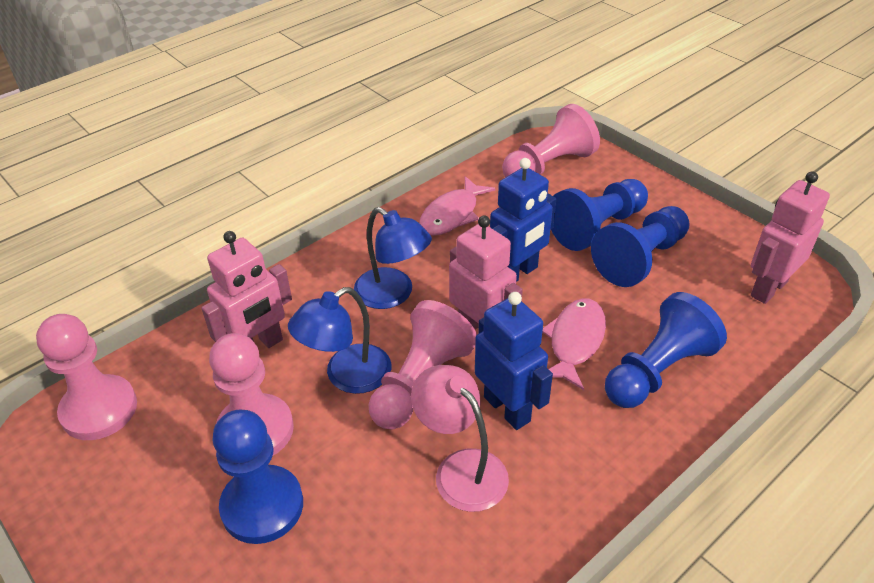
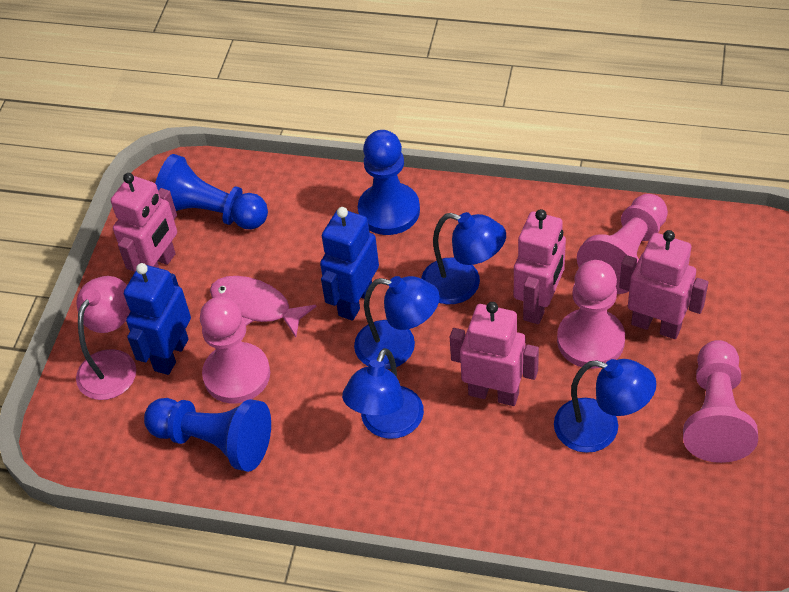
blue lamp: 2 -> 4
blue pawn: 4 -> 3
pink fish: 2 -> 1
pink robot: 3 -> 4

